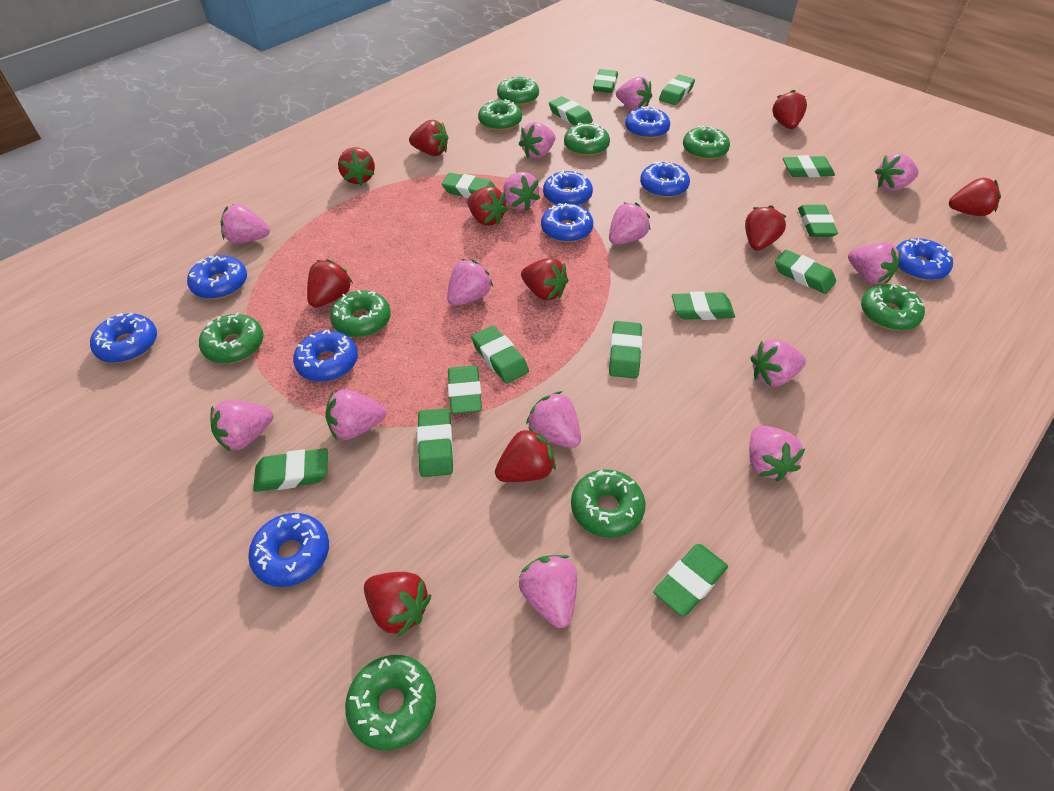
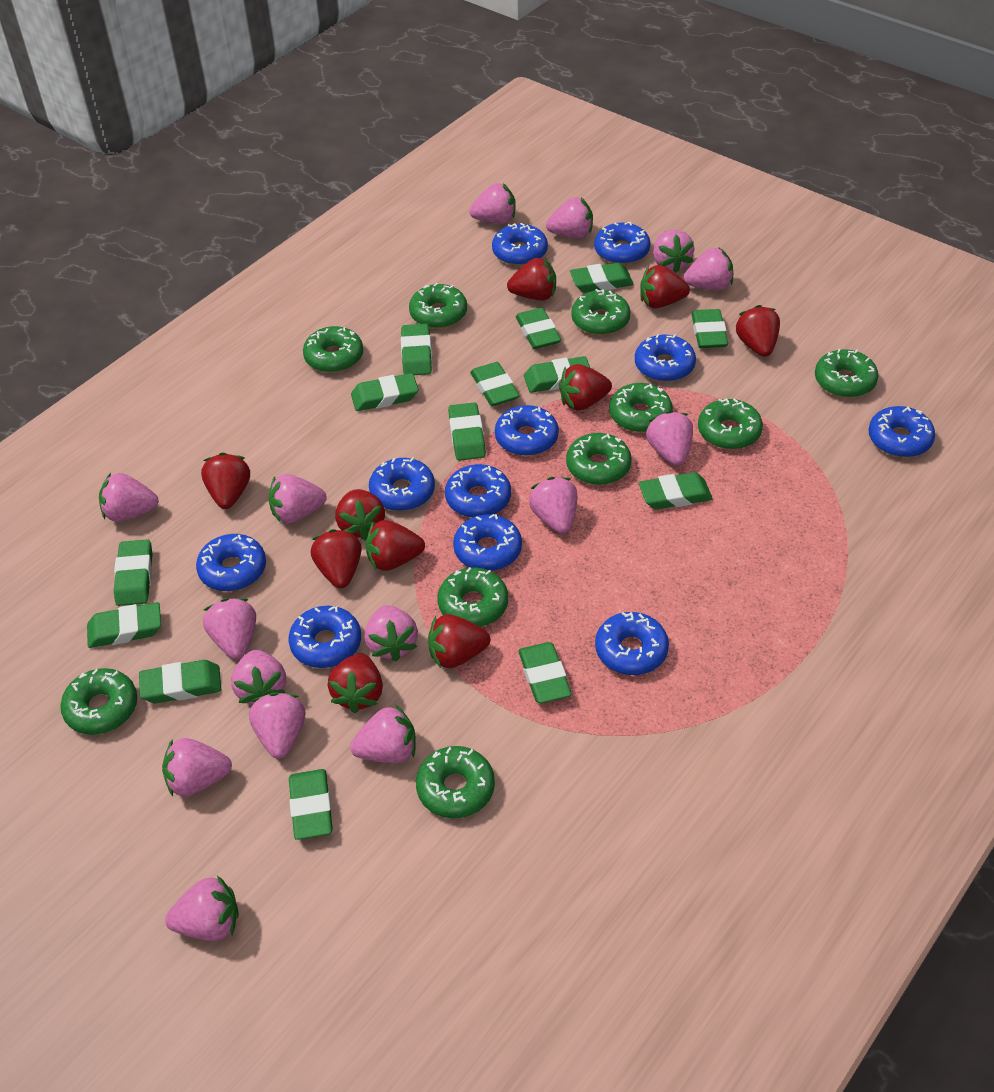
blue donut: 9 -> 11
green donut: 9 -> 10
pink strawberry: 14 -> 15

